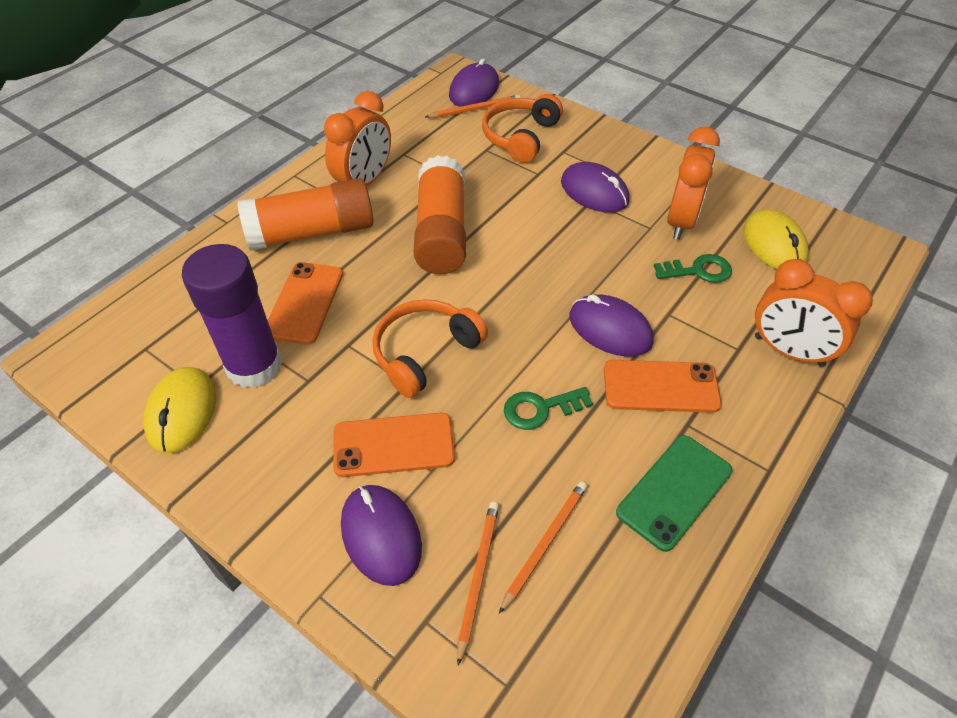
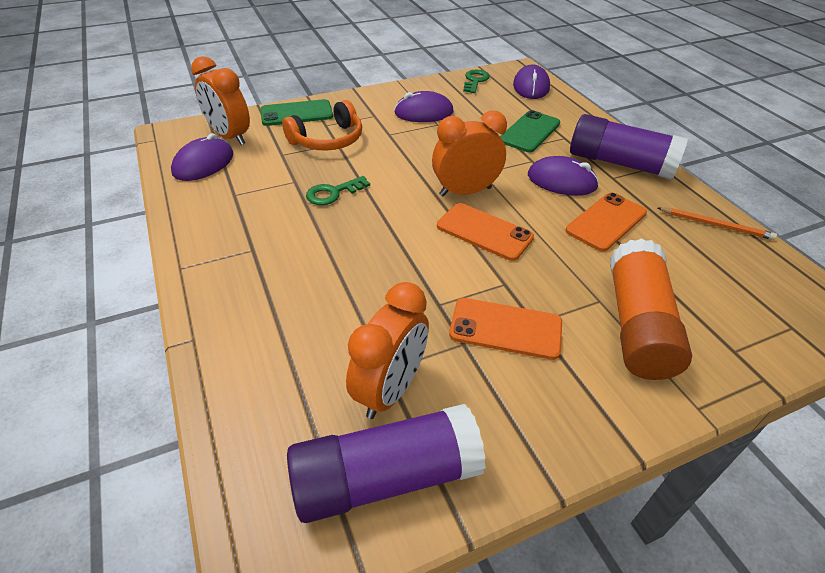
green phone: 1 -> 2
orange glue stick: 2 -> 1
orange headphones: 2 -> 1
orange pencil: 3 -> 1
purple glue stick: 1 -> 2
yellow mouse: 2 -> 0

